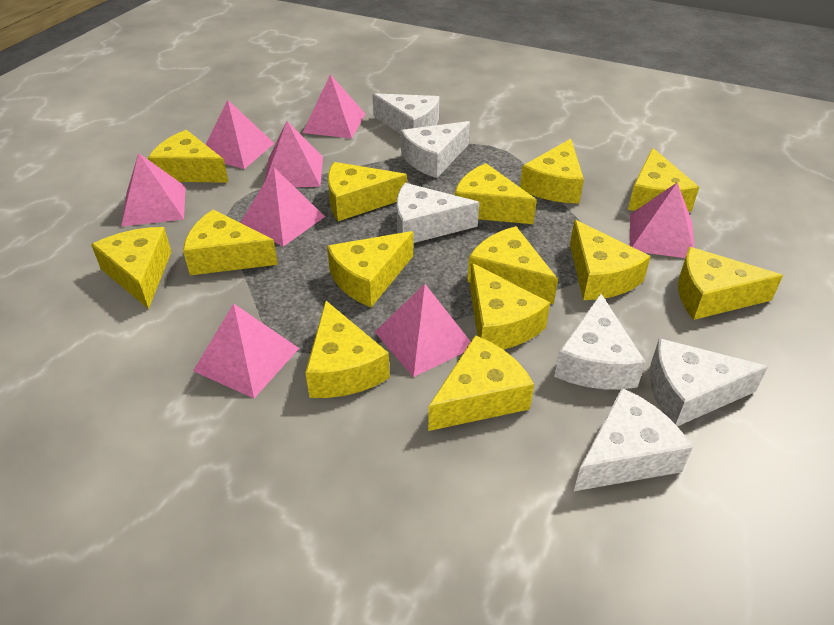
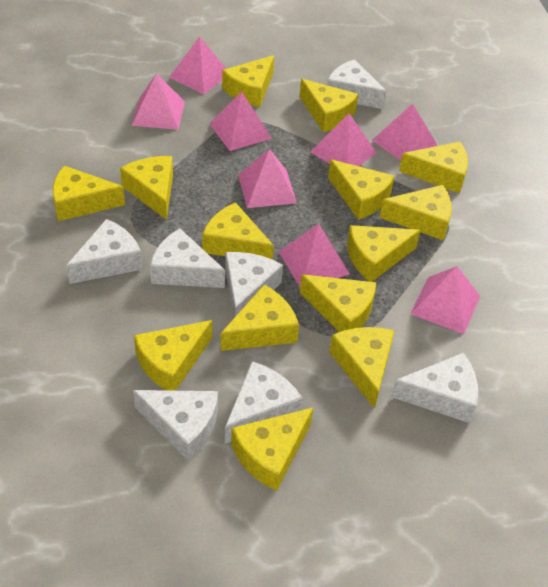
white cheese: 6 -> 7

